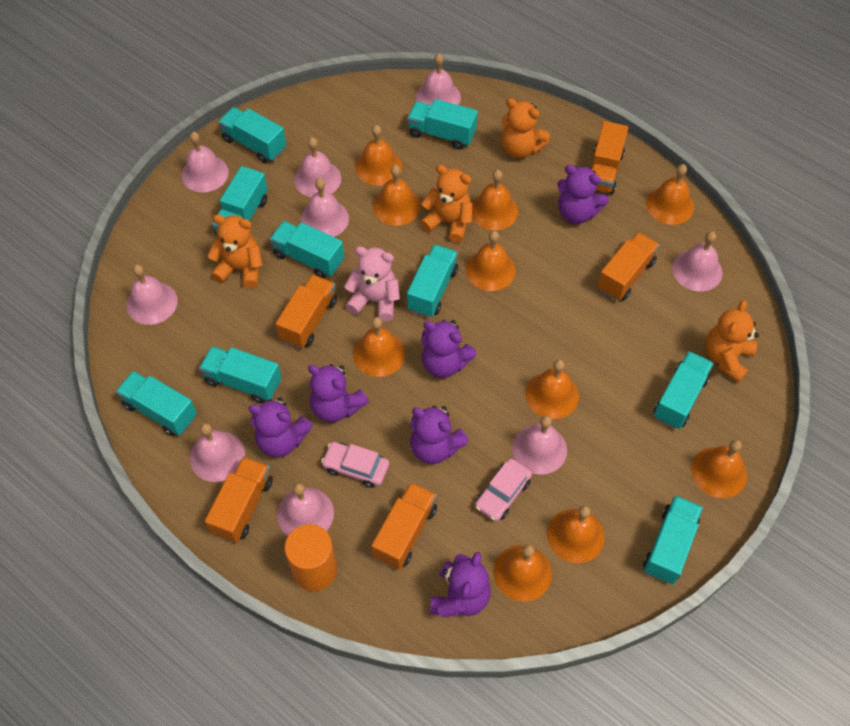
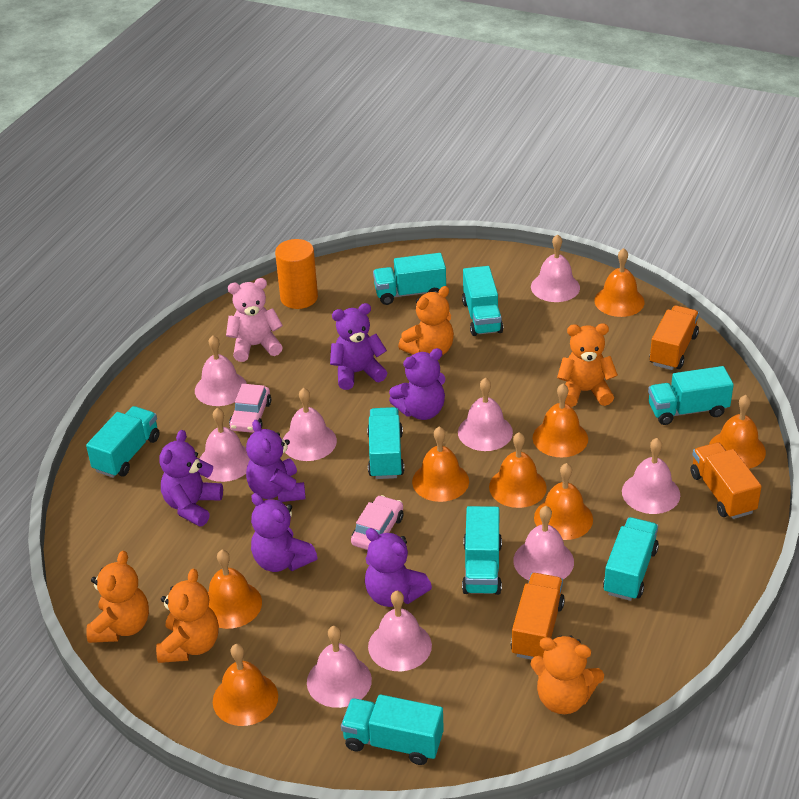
orange bell: 10 -> 8
orange teddy bear: 4 -> 5
orange truck: 5 -> 3
turquoise truck: 9 -> 8

